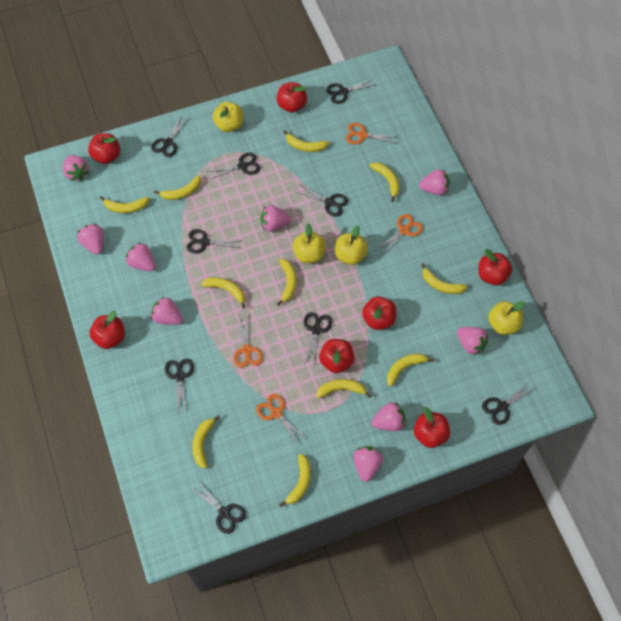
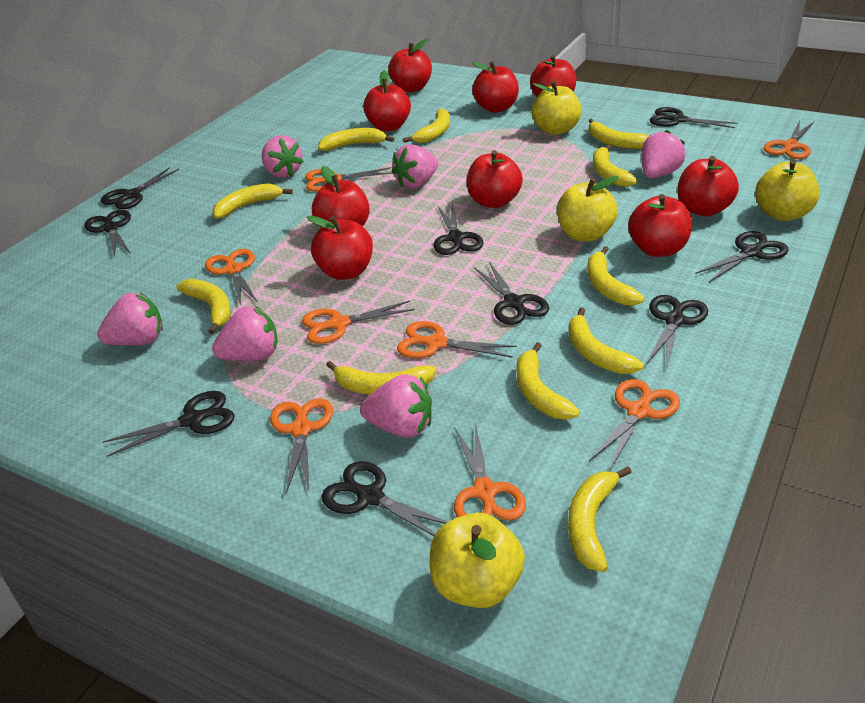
orange scissors: 4 -> 8
pink strawberry: 9 -> 6
red apple: 7 -> 9

